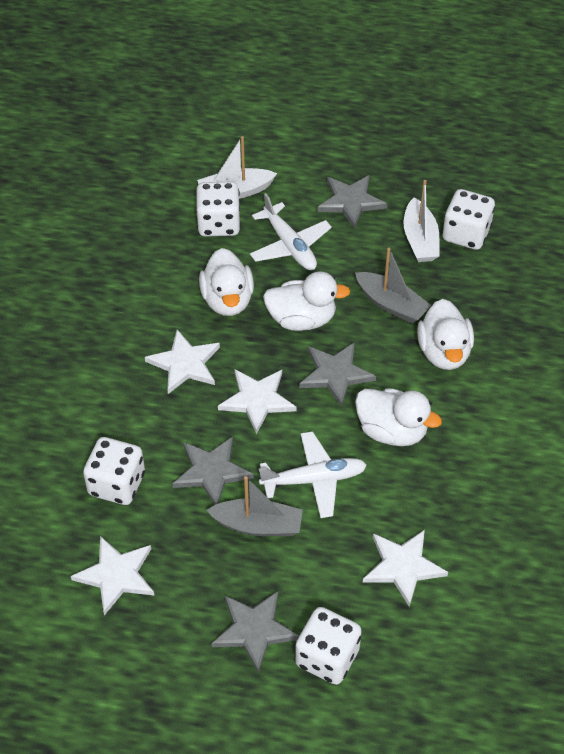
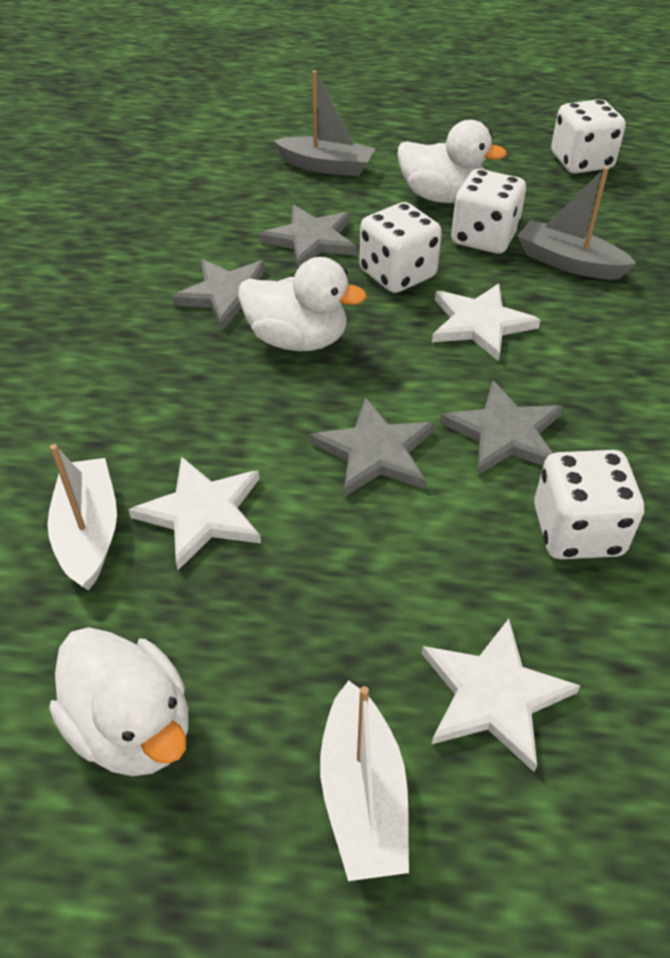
white duck: 4 -> 3
white plane: 2 -> 0
white star: 4 -> 3

